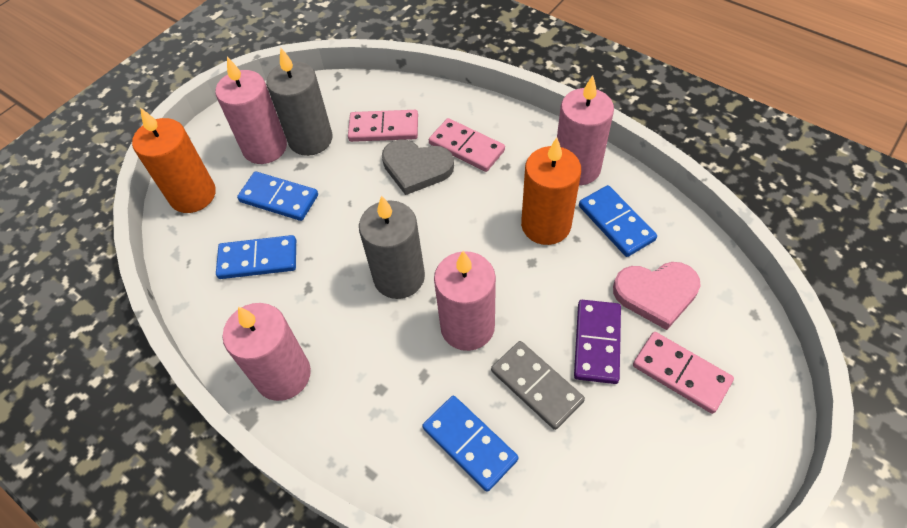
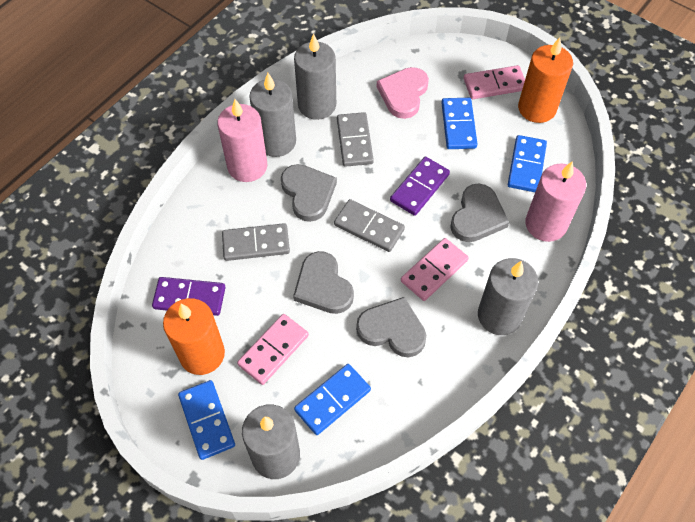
grey candle: 2 -> 4
grey domino: 1 -> 3
grey heart: 1 -> 4
pink candle: 4 -> 2
purple domino: 1 -> 2

